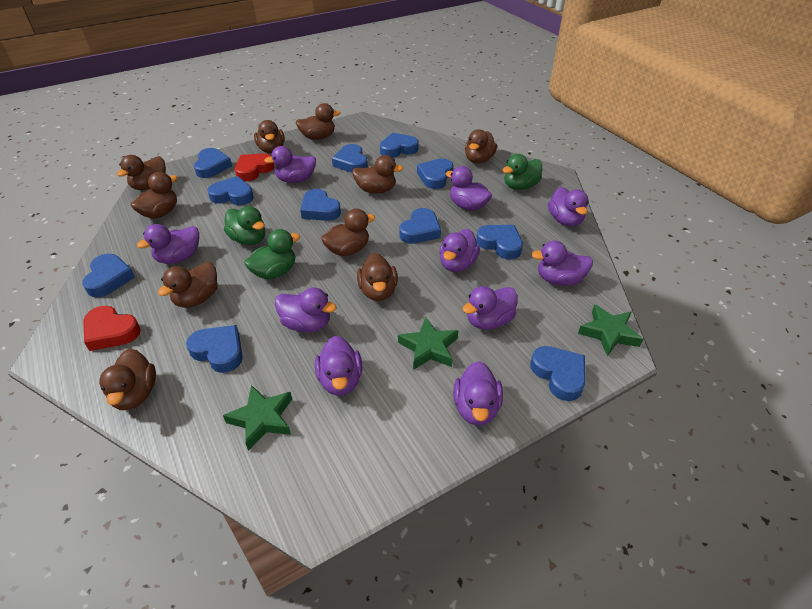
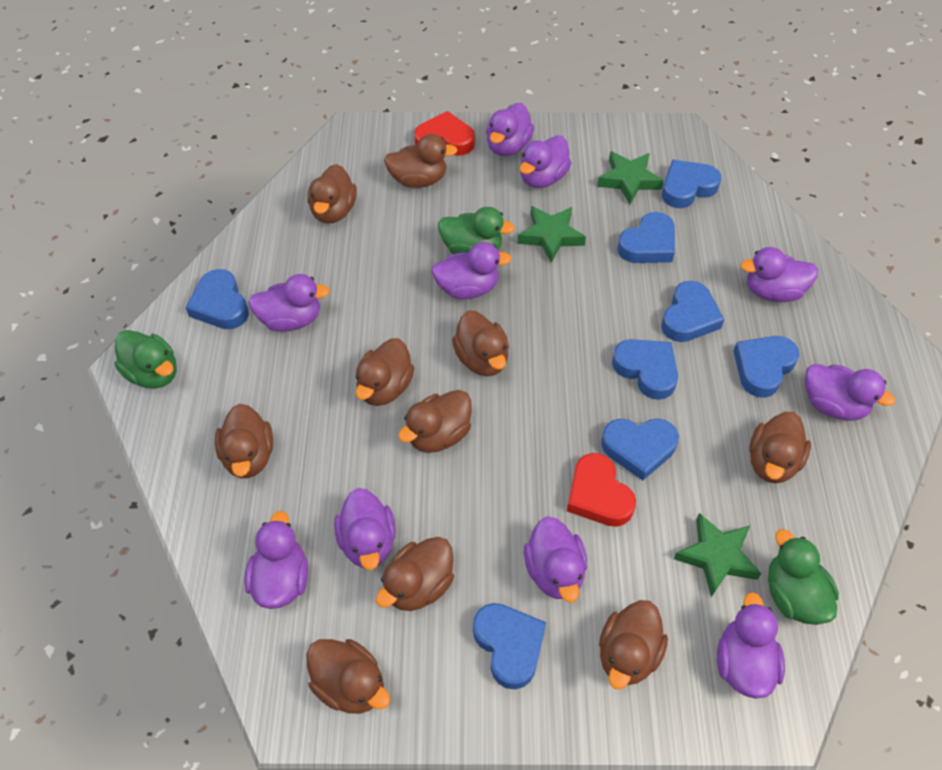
blue heart: 11 -> 8

